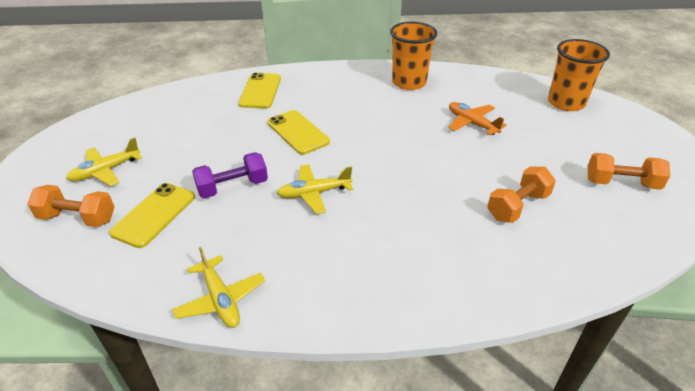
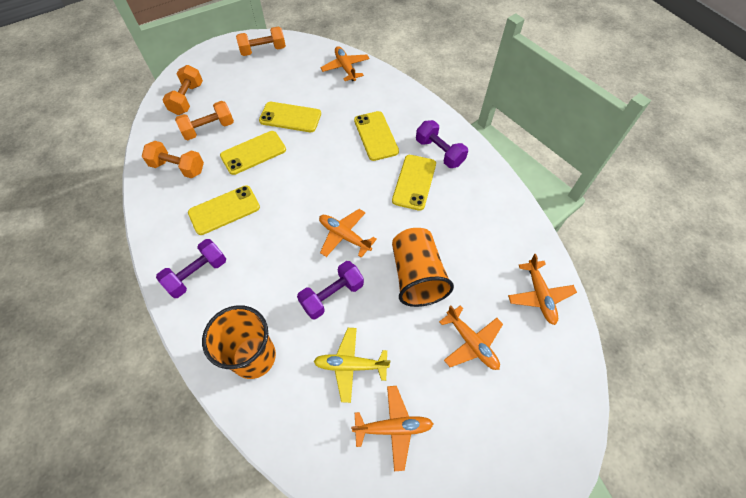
orange dumbbell: 3 -> 4
orange plane: 1 -> 5
purple dumbbell: 1 -> 3
yellow phone: 3 -> 5
yellow plane: 3 -> 1

